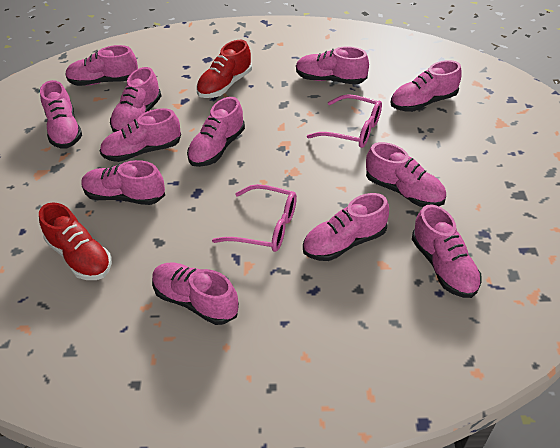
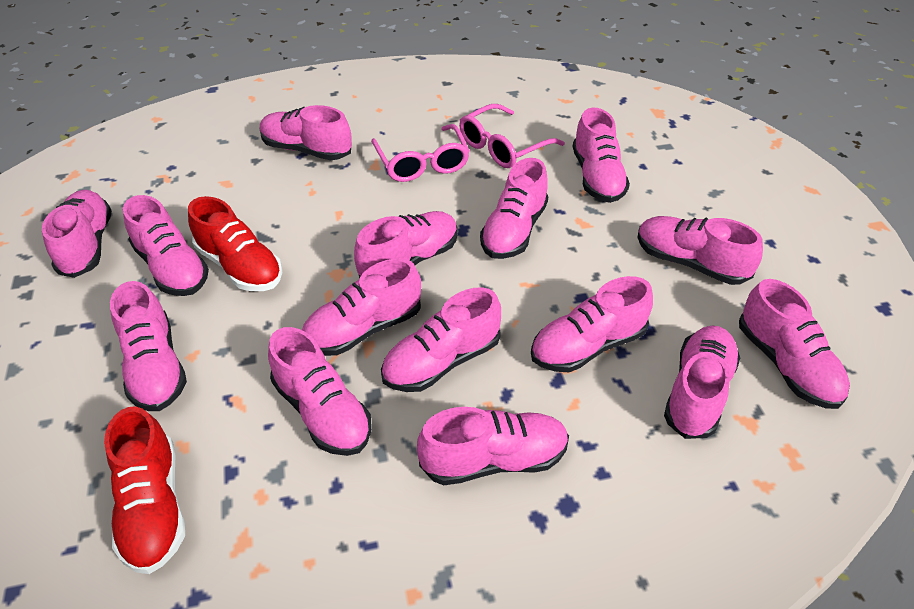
pink shoe: 12 -> 15

